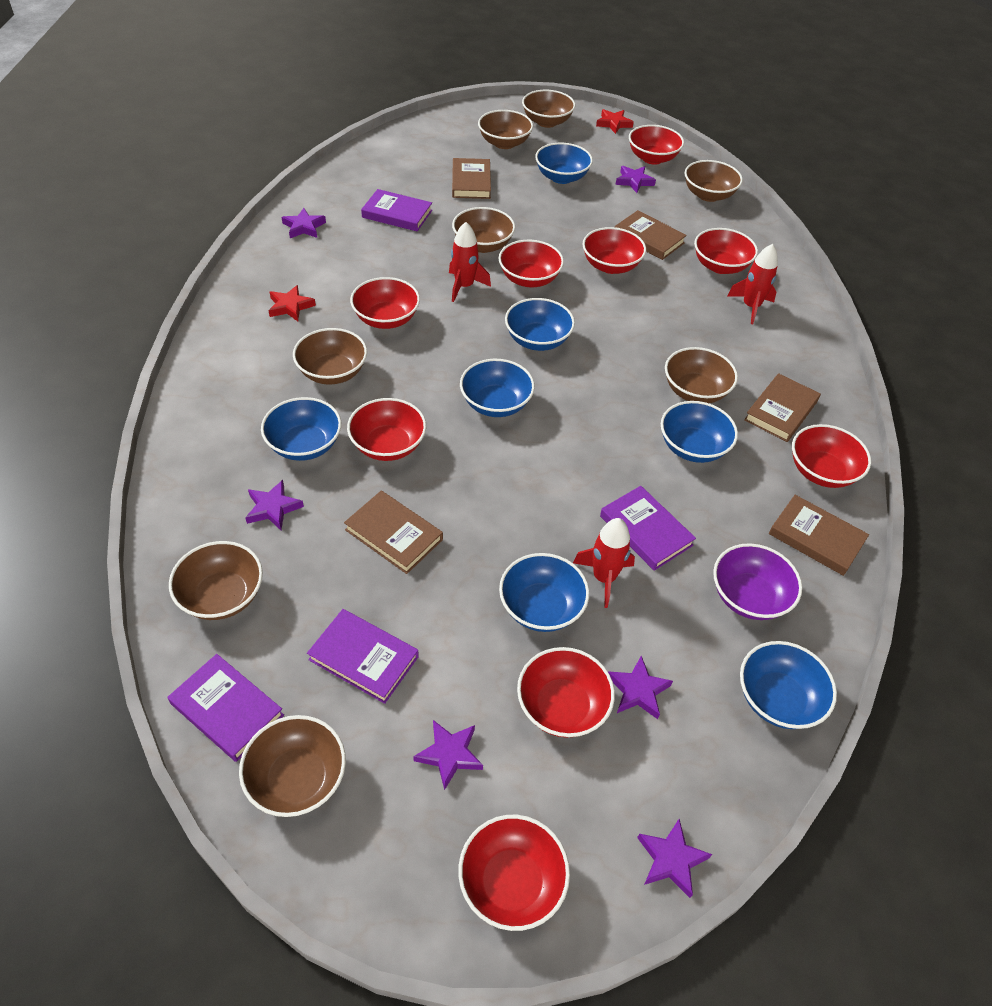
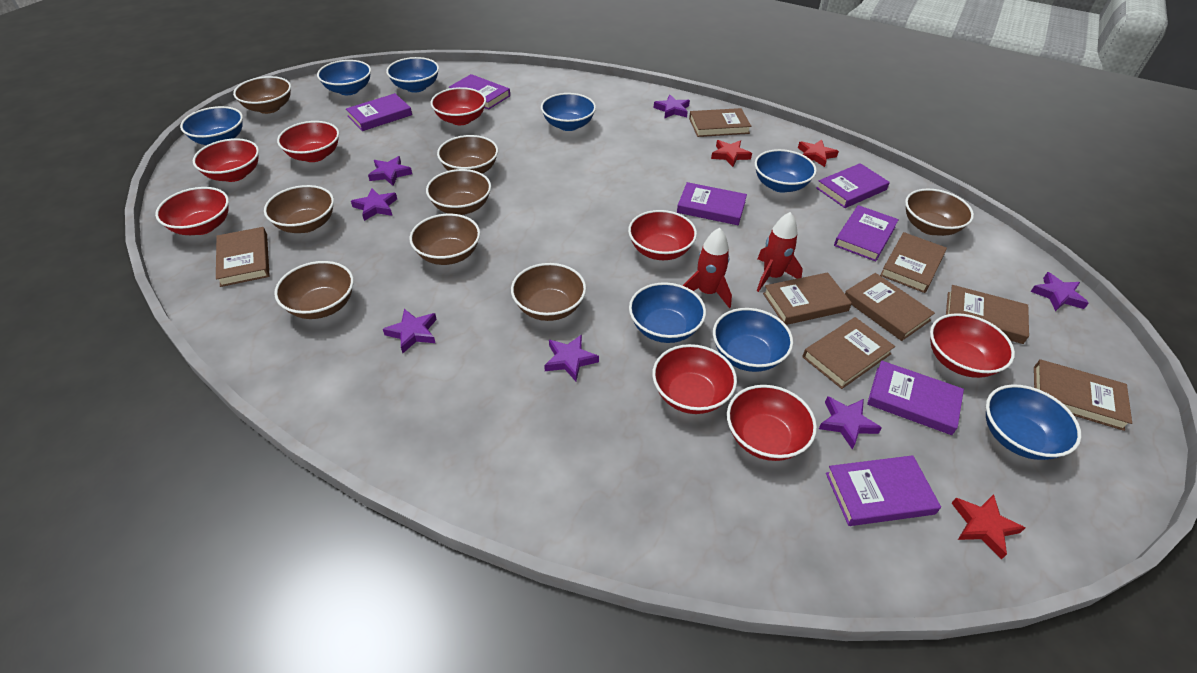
blue bowl: 7 -> 8
brown book: 5 -> 8
purple book: 4 -> 7
purple bowl: 1 -> 0
purple star: 6 -> 7
red bowl: 9 -> 8
red rocket: 3 -> 2
red star: 2 -> 3

